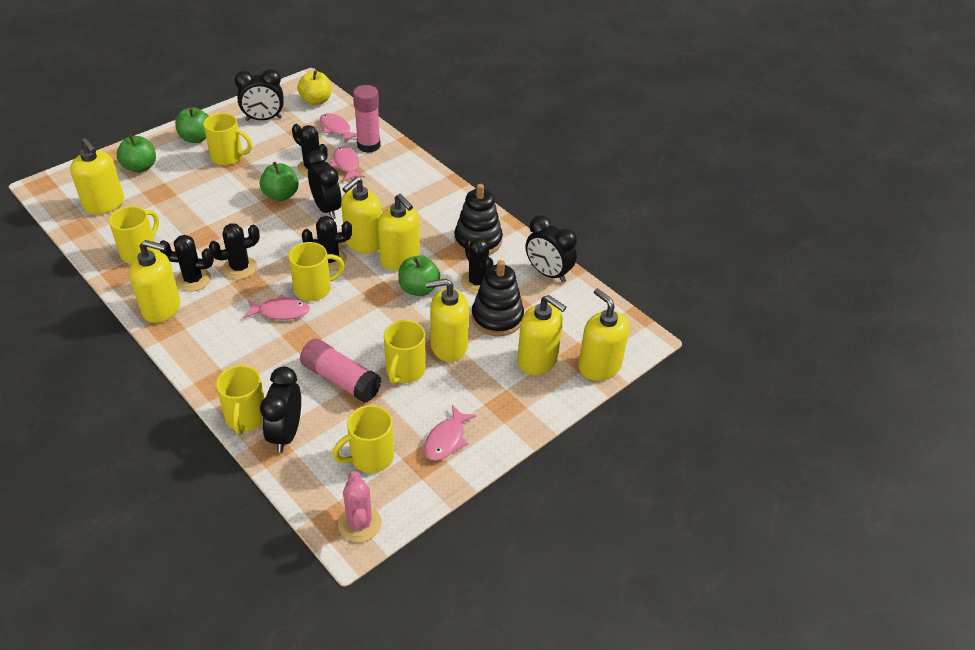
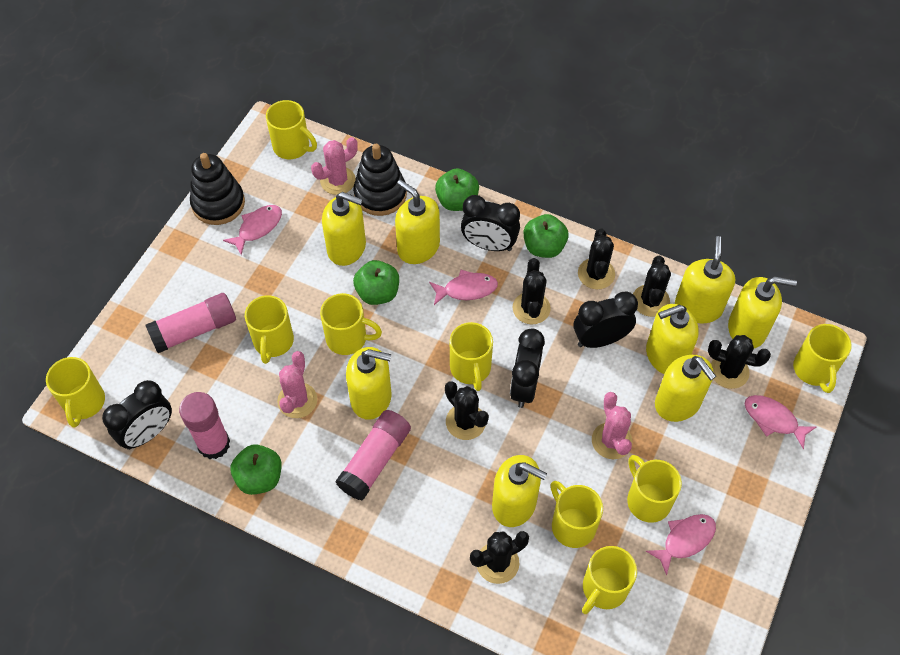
black cactus: 5 -> 6
pink cactus: 1 -> 3
pink glue stick: 2 -> 3
yellow apple: 1 -> 0
yellow mug: 6 -> 9
yellow soap dispenser: 7 -> 8

